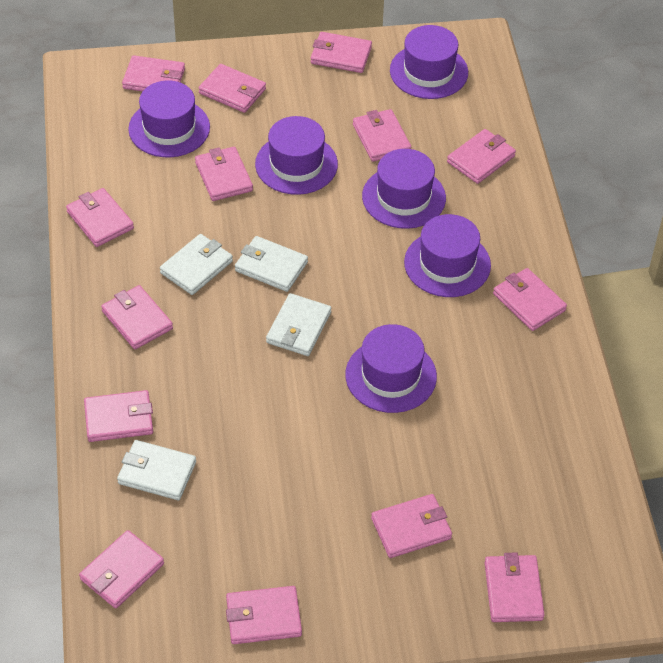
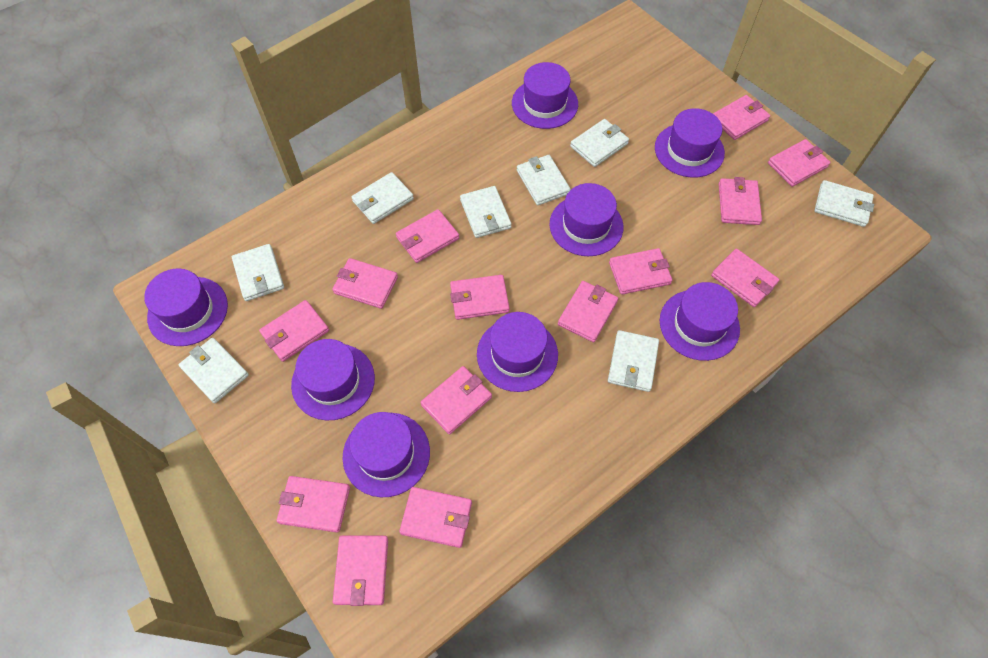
purple hat: 6 -> 8
white wallet: 4 -> 8

